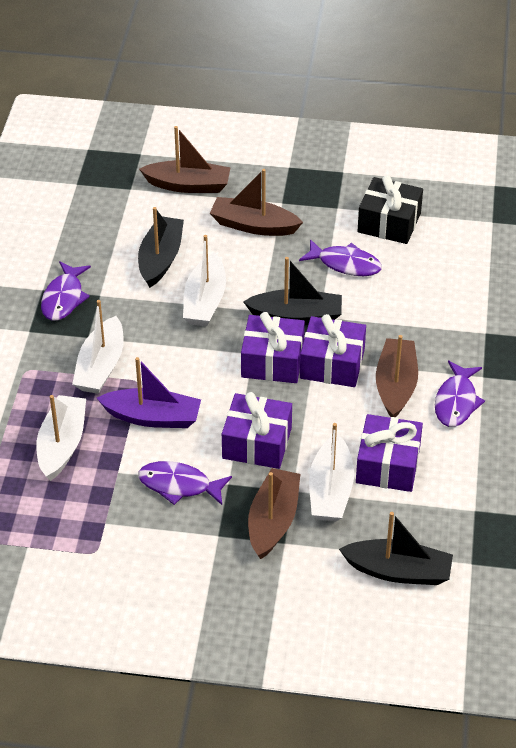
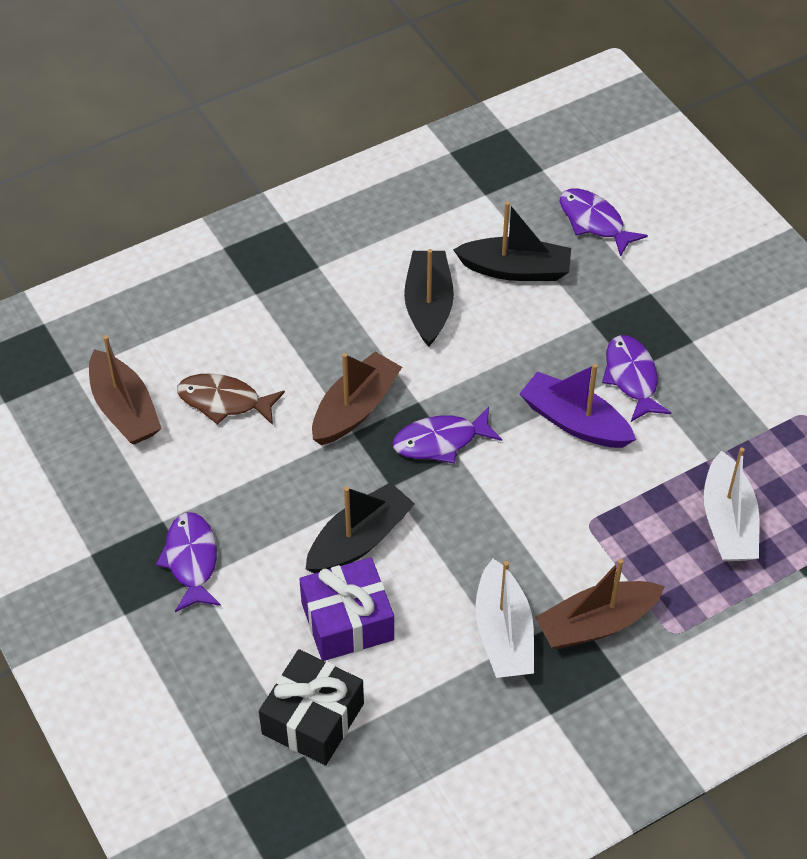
brown boat: 4 -> 3
brown fish: 0 -> 1
purple gift: 4 -> 1
white boat: 4 -> 2

